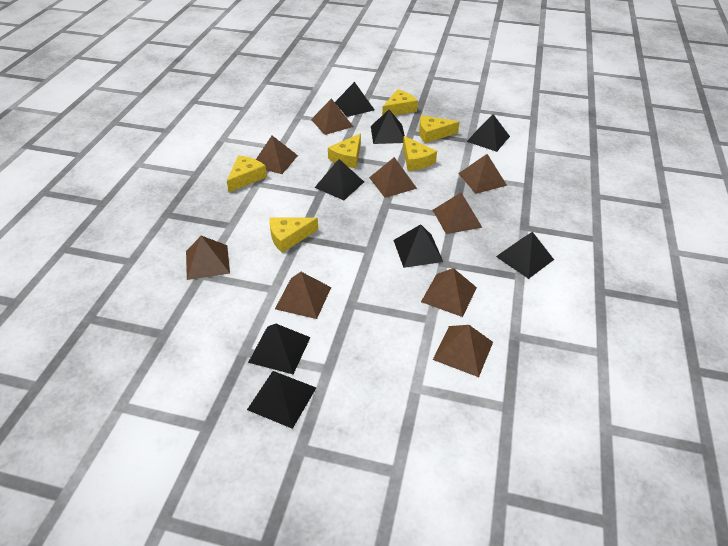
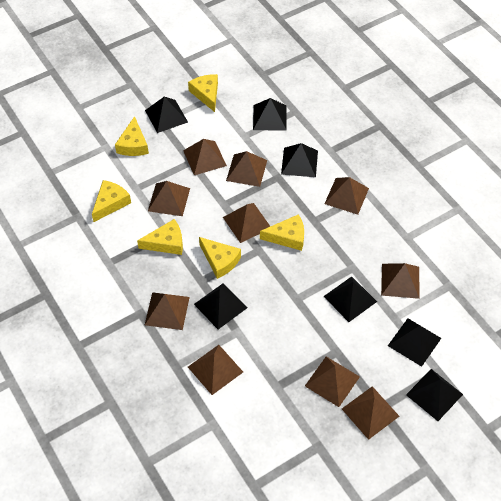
black pyramid: 8 -> 7
brown pyramid: 9 -> 10

